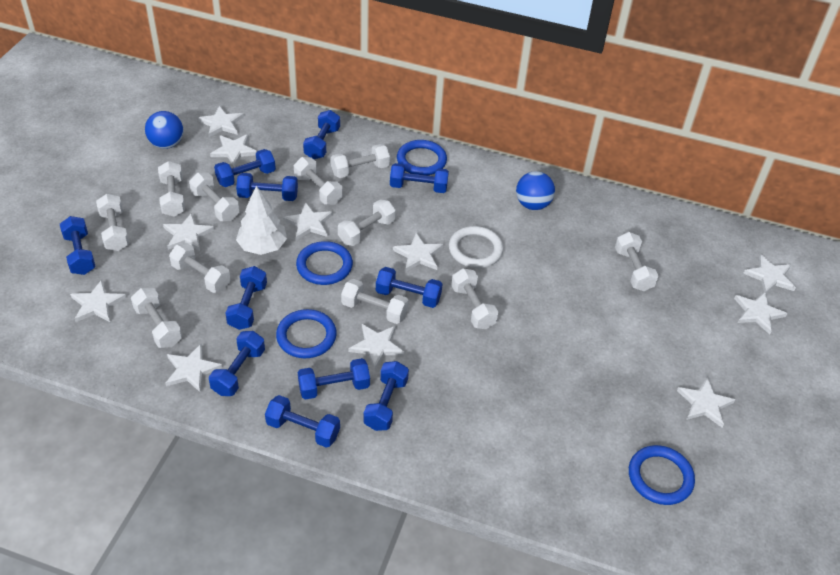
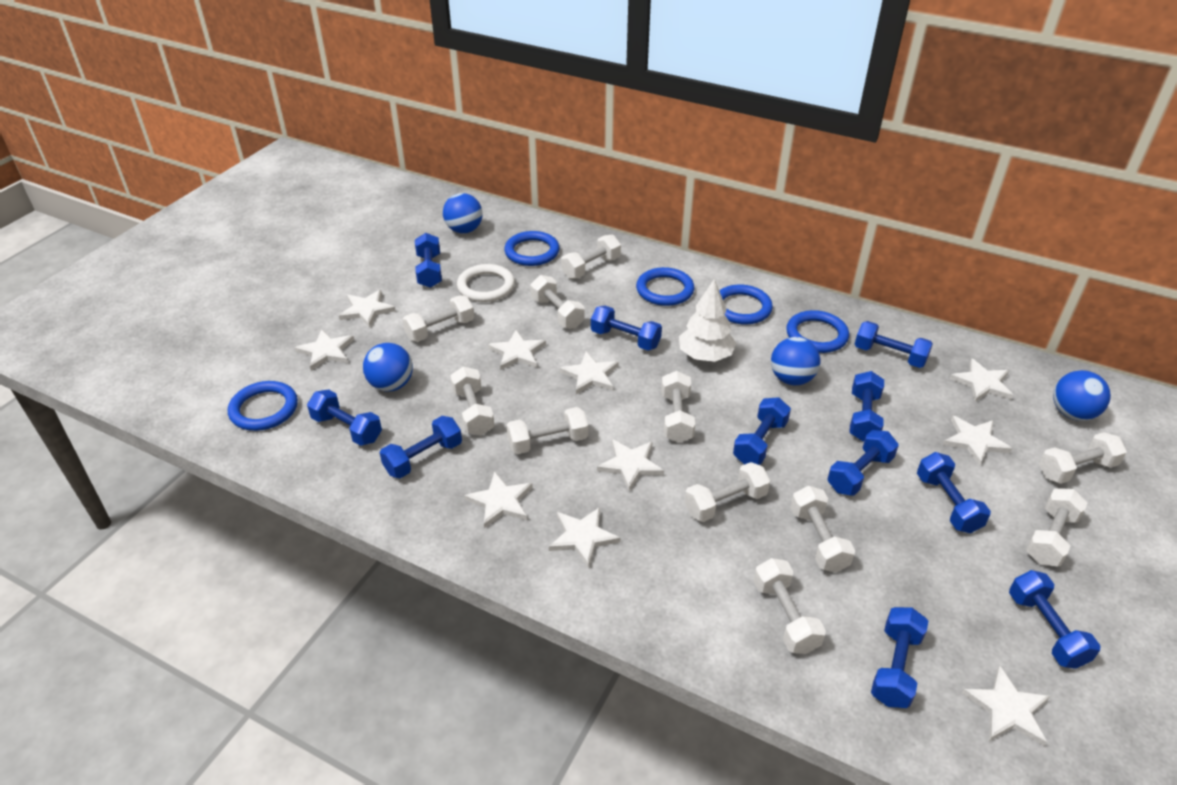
blue ball: 2 -> 4
blue ring: 4 -> 5
white star: 11 -> 10

